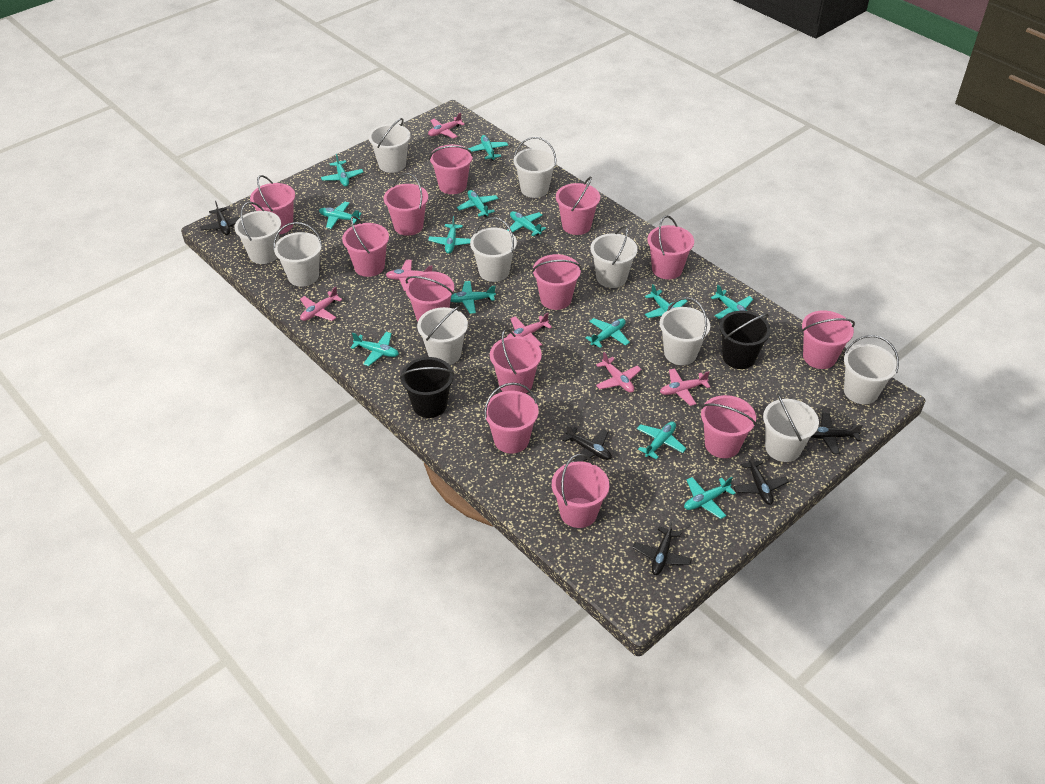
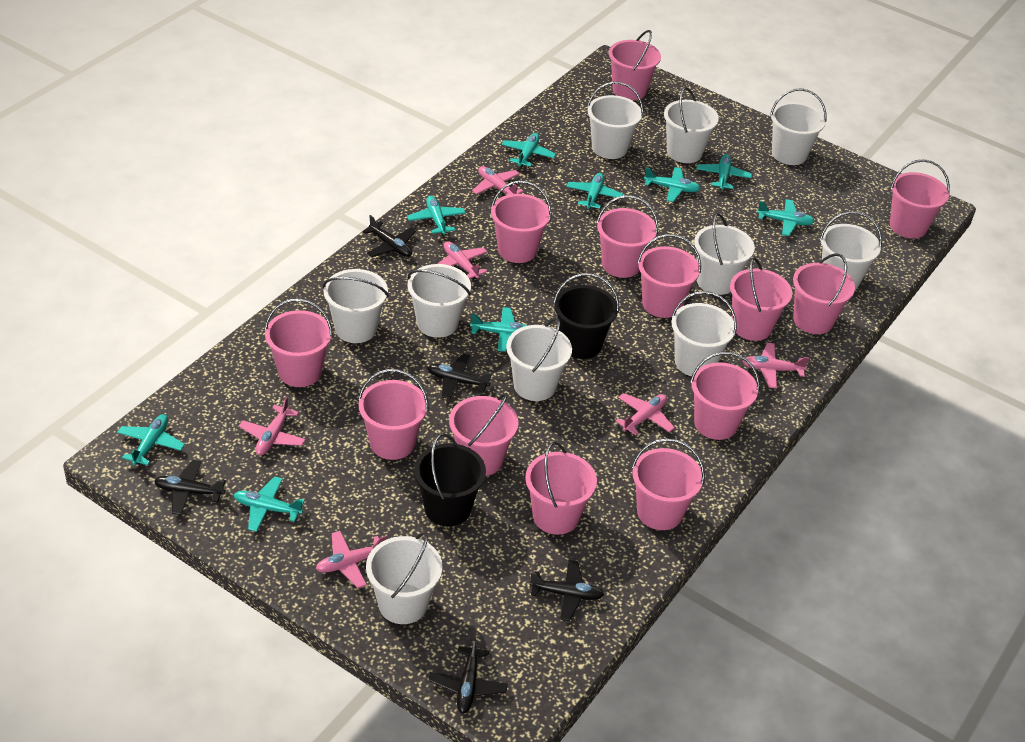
turquoise plane: 13 -> 9

